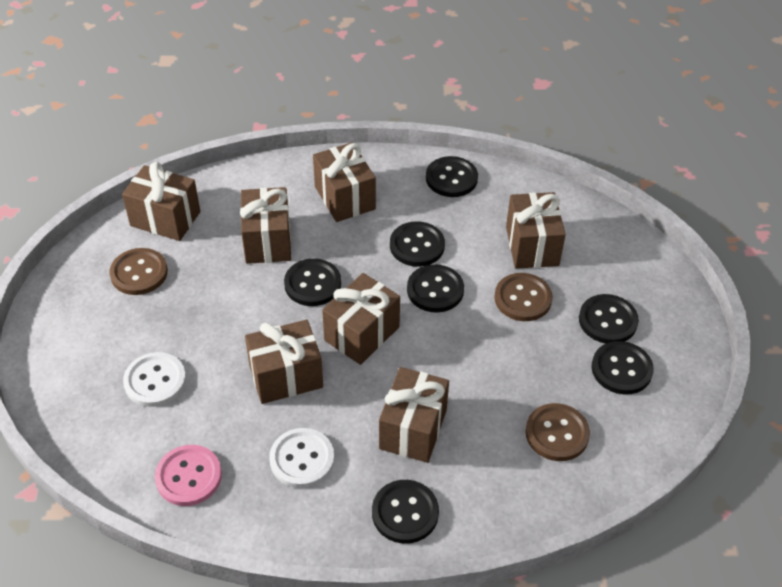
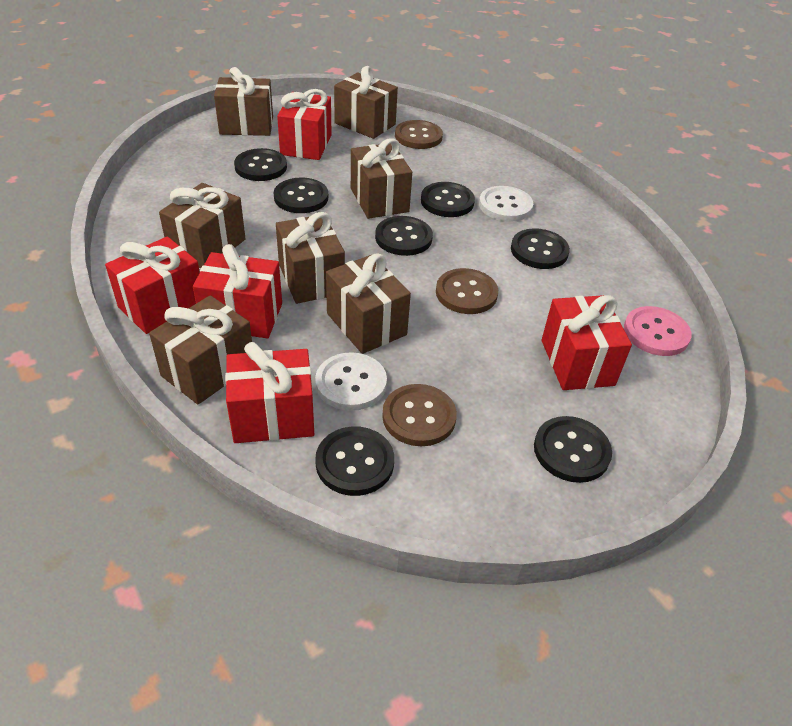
red gift: 0 -> 5

